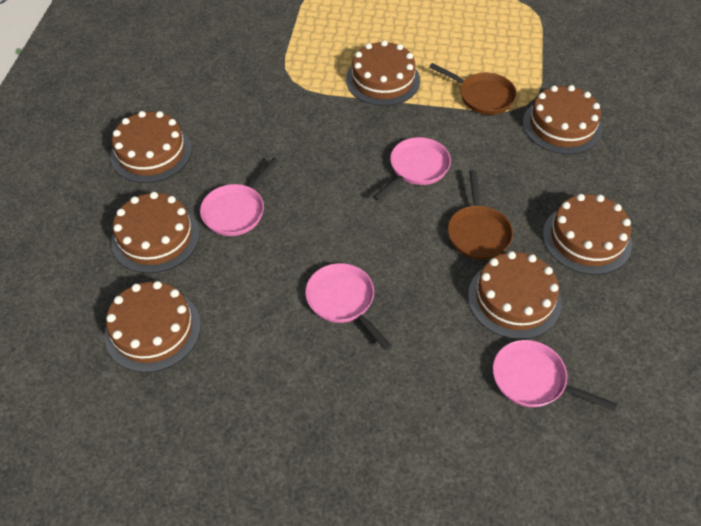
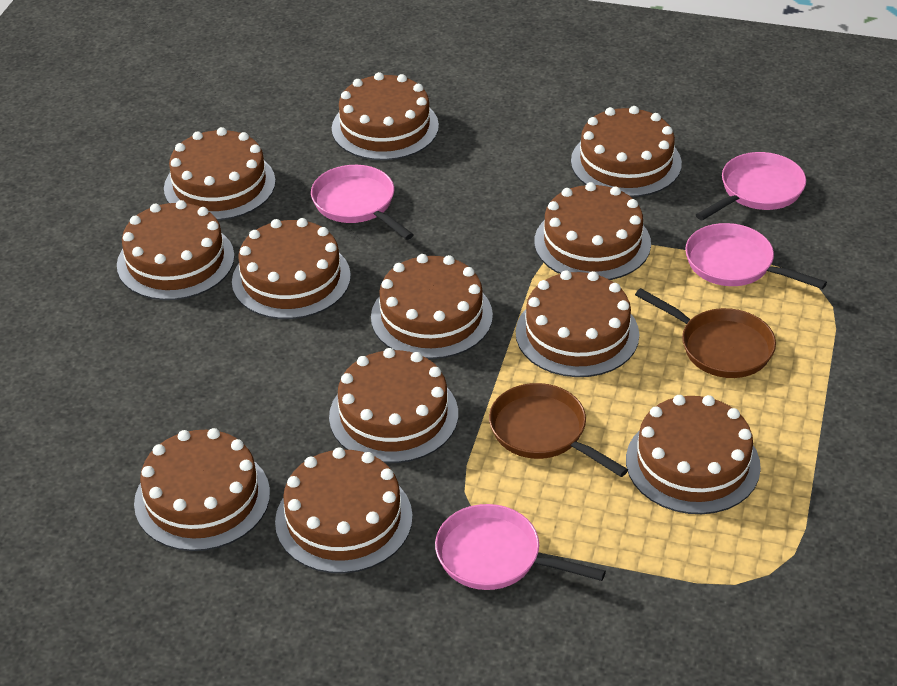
brown cake: 7 -> 12

